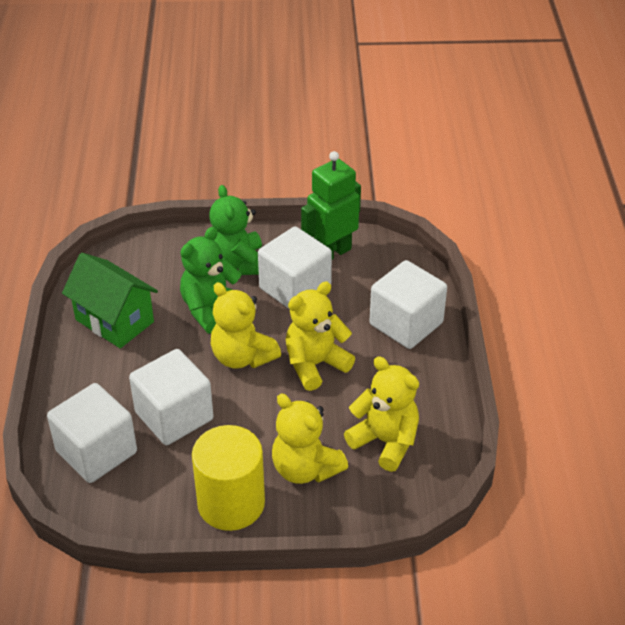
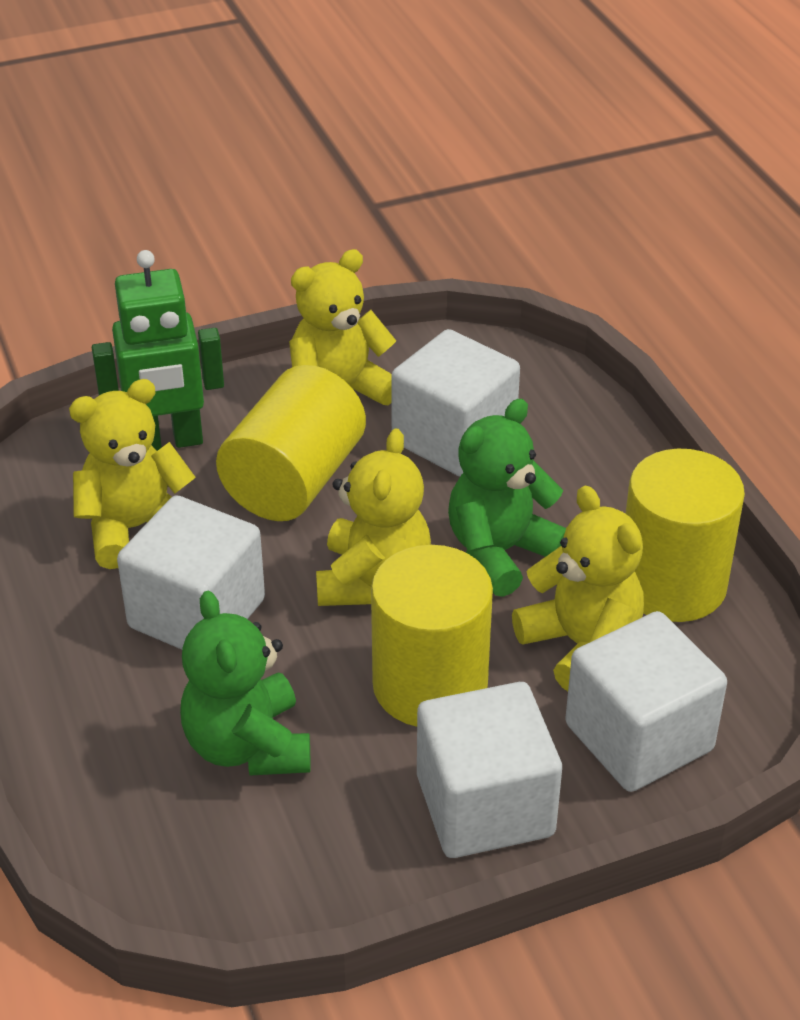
green house: 1 -> 0
yellow cylinder: 1 -> 3

